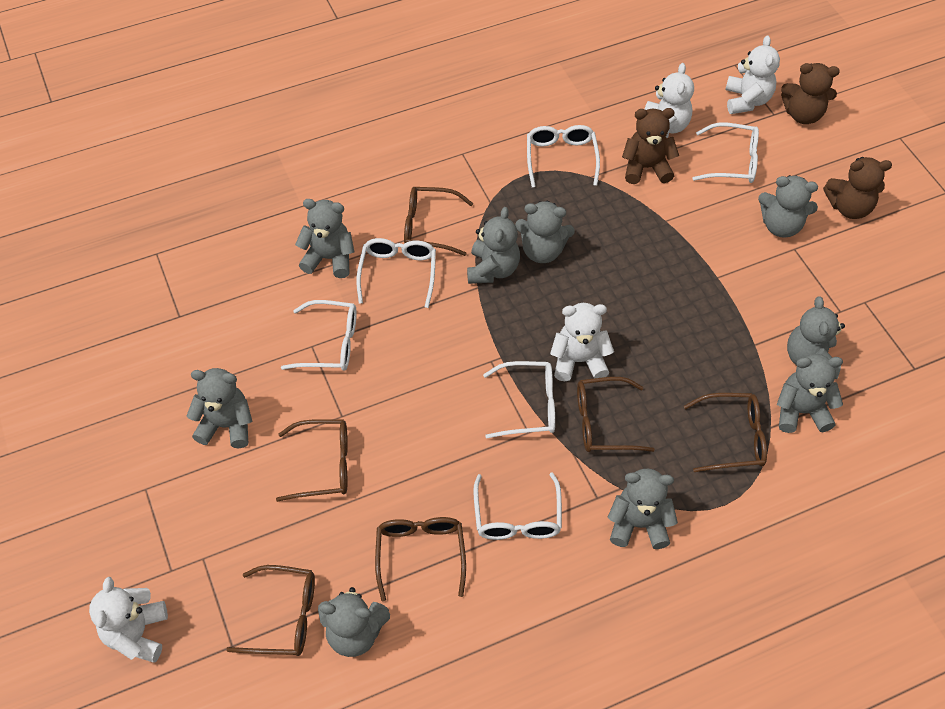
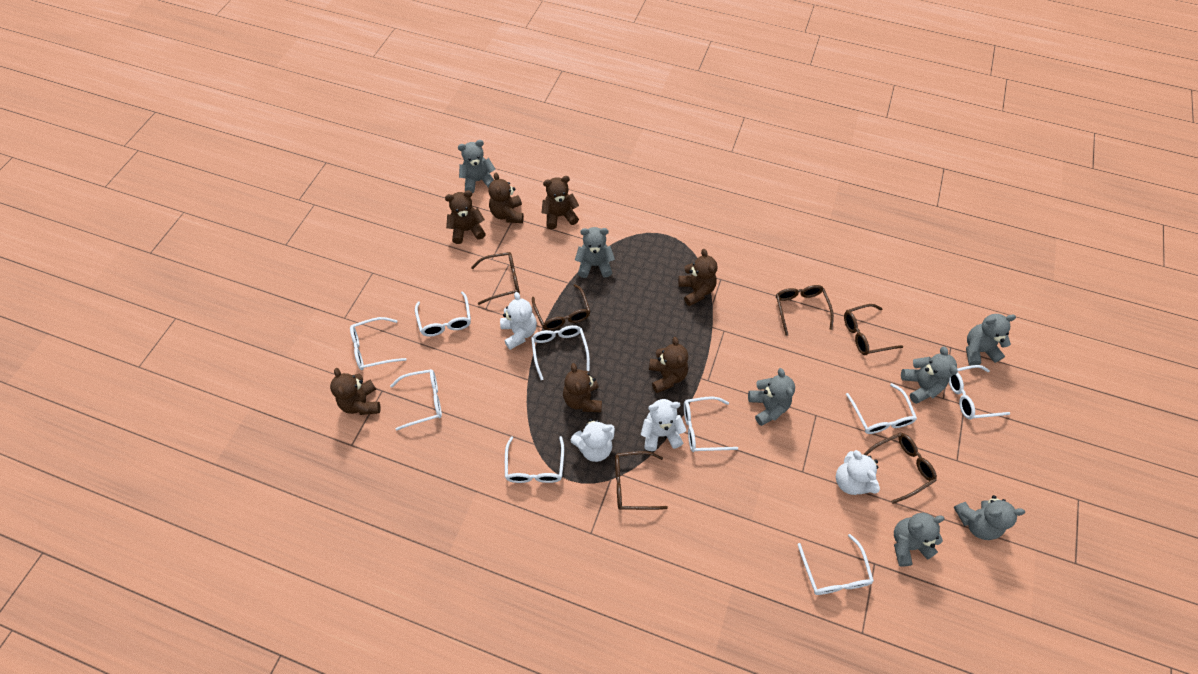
brown teddy bear: 3 -> 7
grey teddy bear: 9 -> 7
white glasses: 6 -> 9

